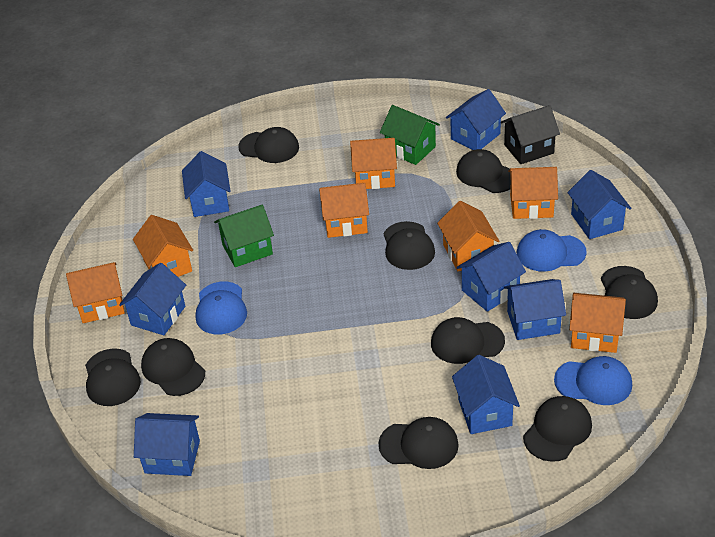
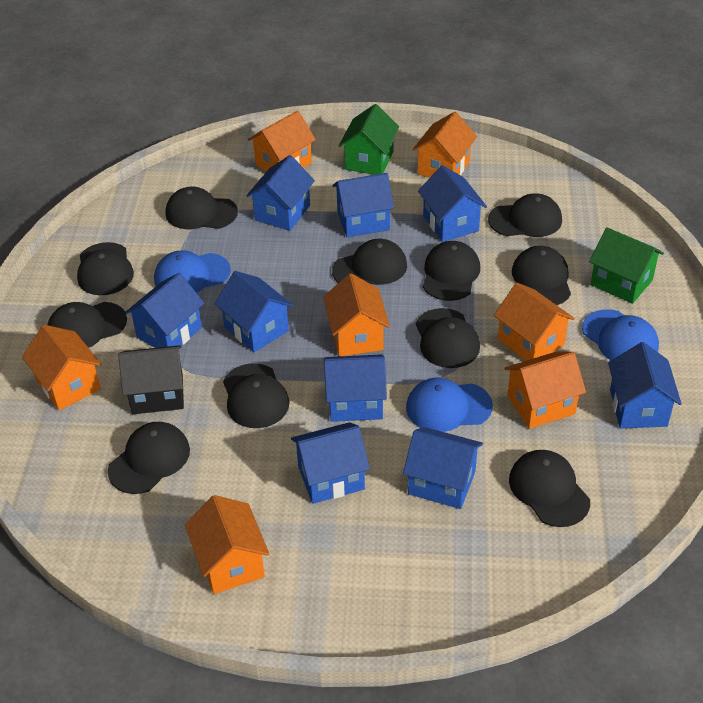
black cap: 9 -> 11
blue house: 8 -> 9

